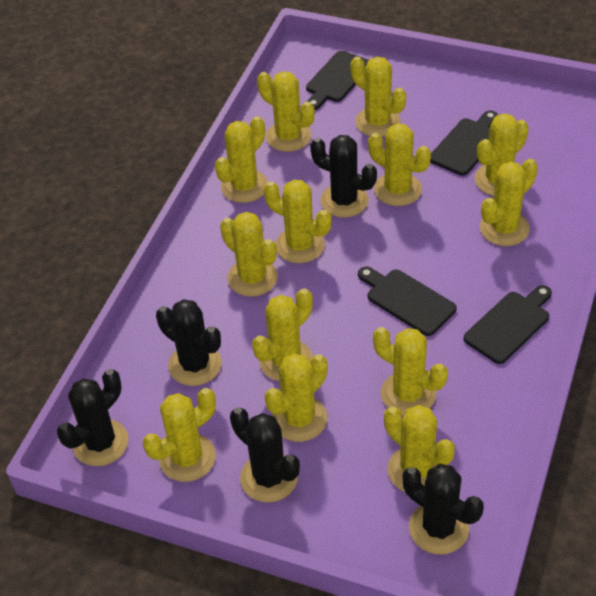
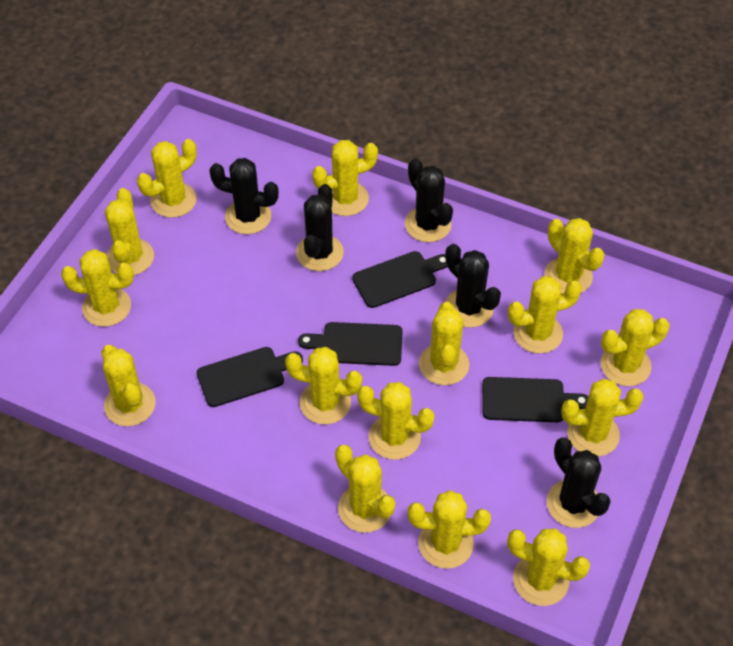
yellow cactus: 13 -> 15

